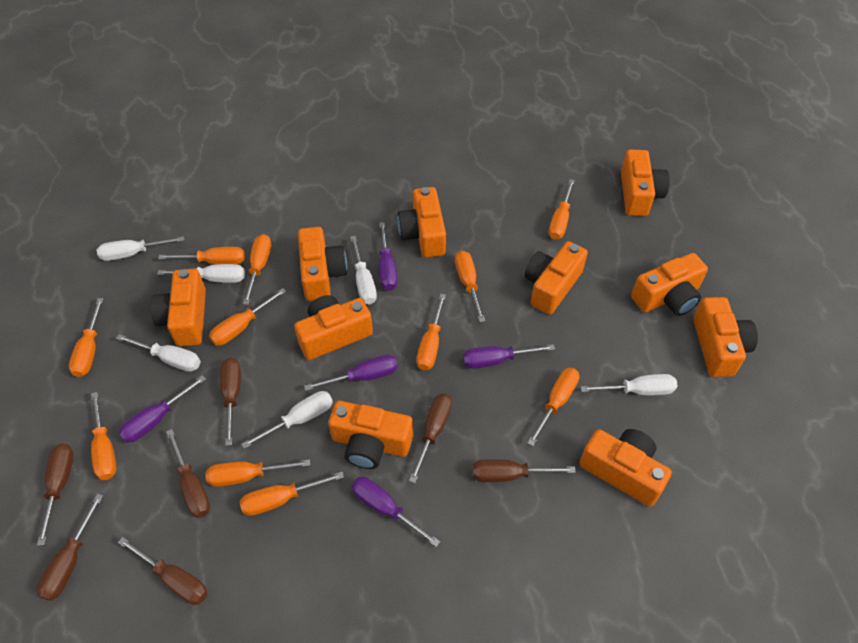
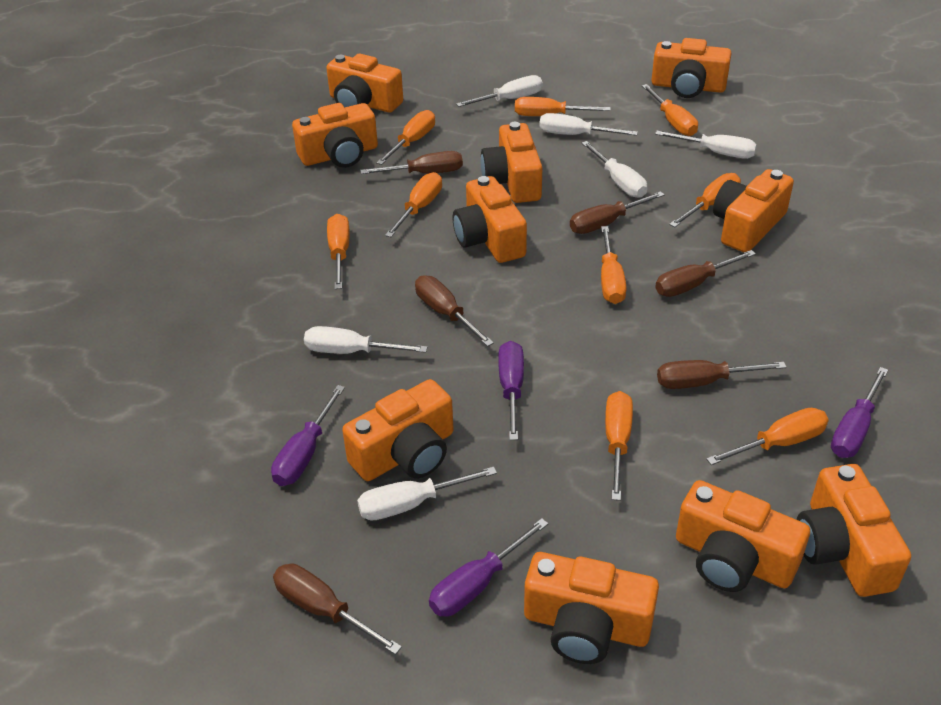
brown screwdriver: 7 -> 6
orange screwdriver: 11 -> 9
purple screwdriver: 5 -> 4

